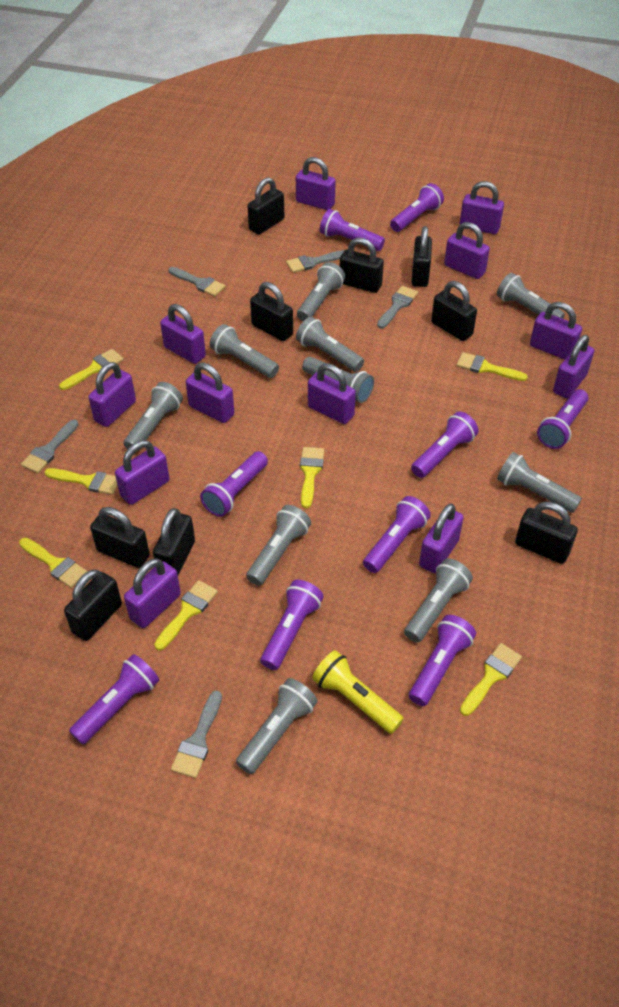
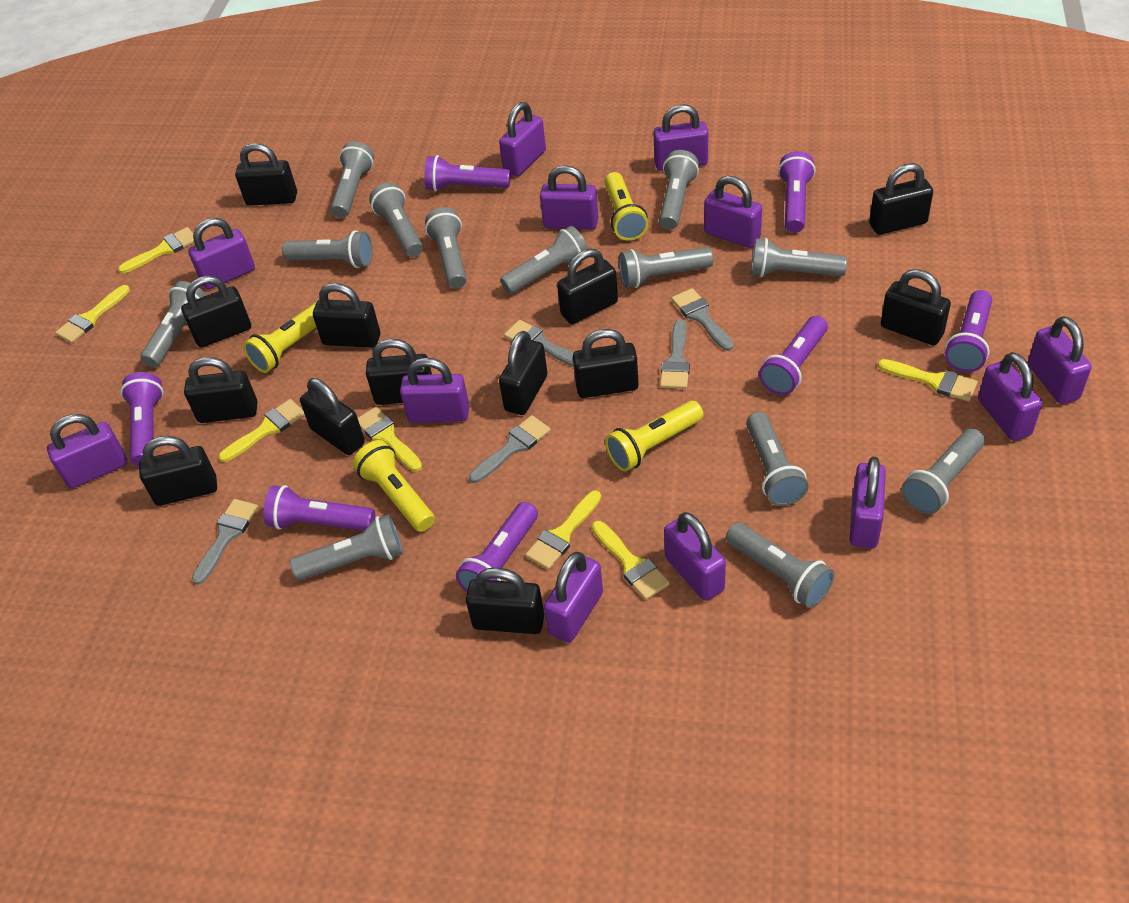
black padlock: 9 -> 13
grey flashlight: 10 -> 13
purple flashlight: 9 -> 7
yellow flashlight: 1 -> 4

